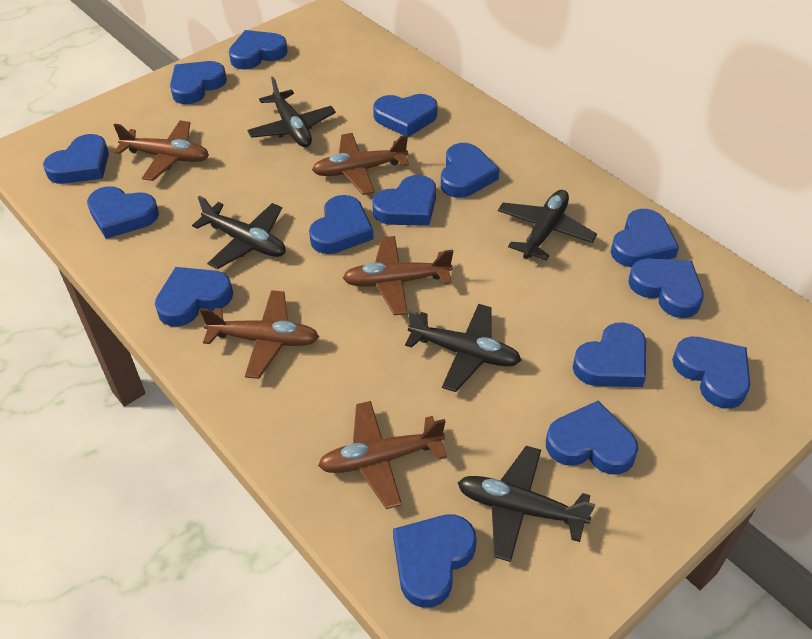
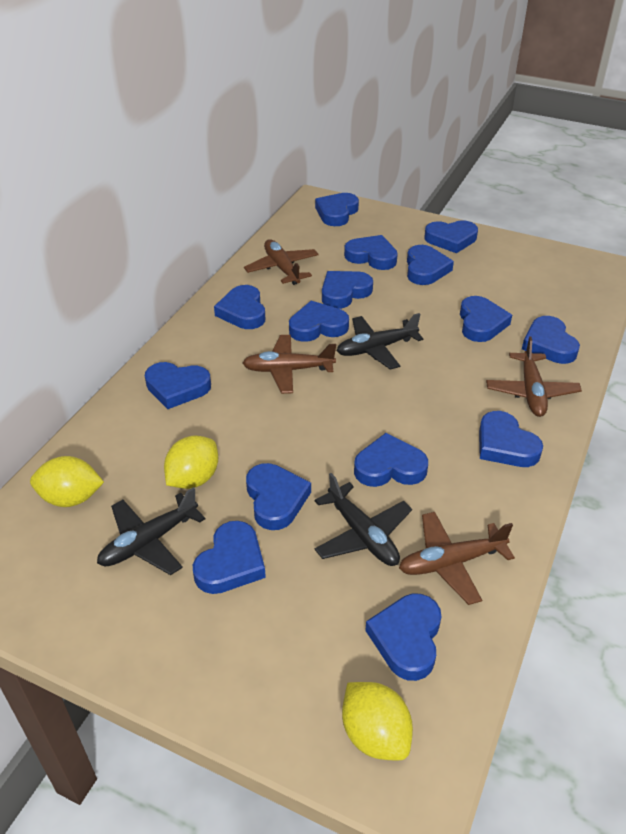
black plane: 5 -> 3
brown plane: 5 -> 4
yellow lemon: 0 -> 3

